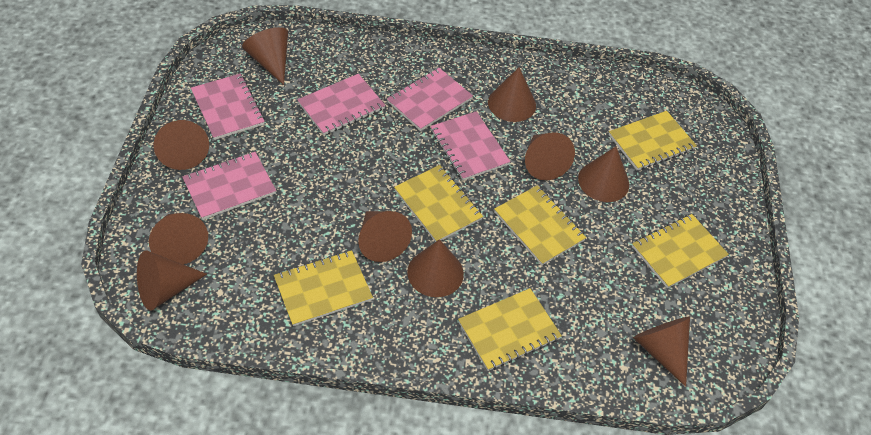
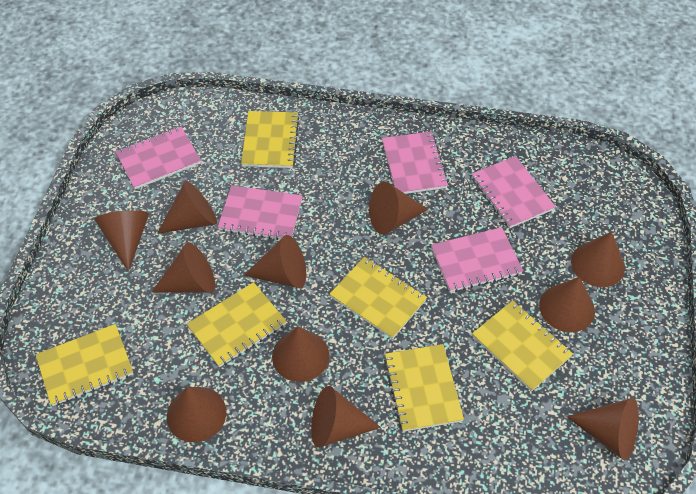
brown cone: 10 -> 11

